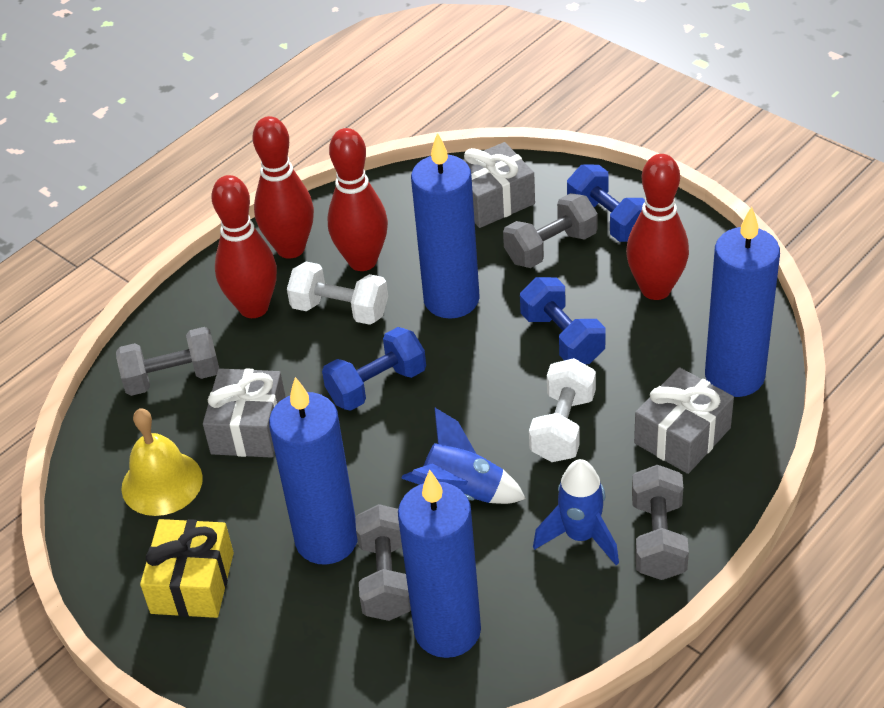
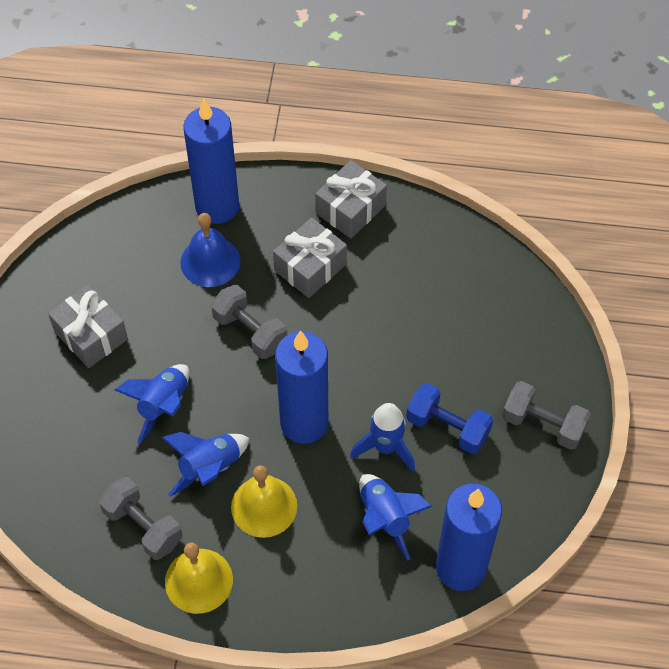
blue bell: 0 -> 1
blue candle: 4 -> 3
blue dumbbell: 3 -> 1
blue rocket: 2 -> 4
grey dumbbell: 4 -> 3
red bowling pin: 4 -> 0
white dumbbell: 2 -> 0
yellow bell: 1 -> 2
yellow gift: 1 -> 0

